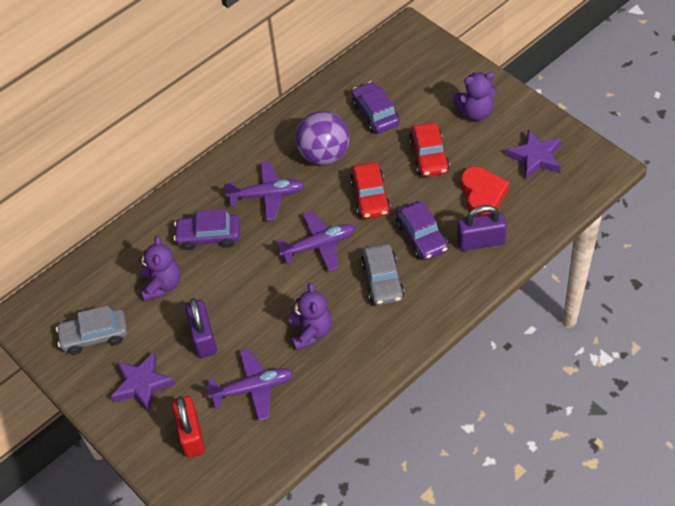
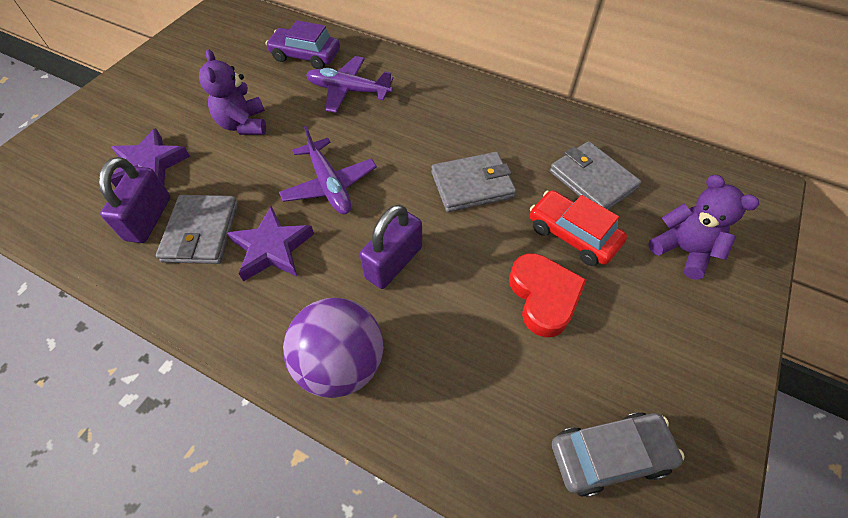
grey car: 2 -> 1
grey wallet: 0 -> 3
purple car: 3 -> 1
purple plane: 3 -> 2
purple teddy bear: 3 -> 2
red car: 2 -> 1
red padlock: 1 -> 0

